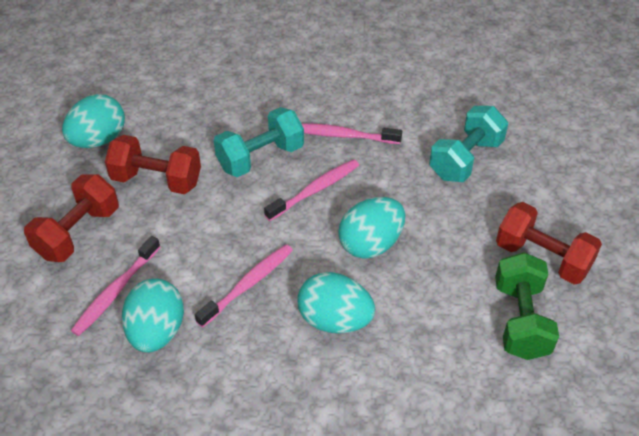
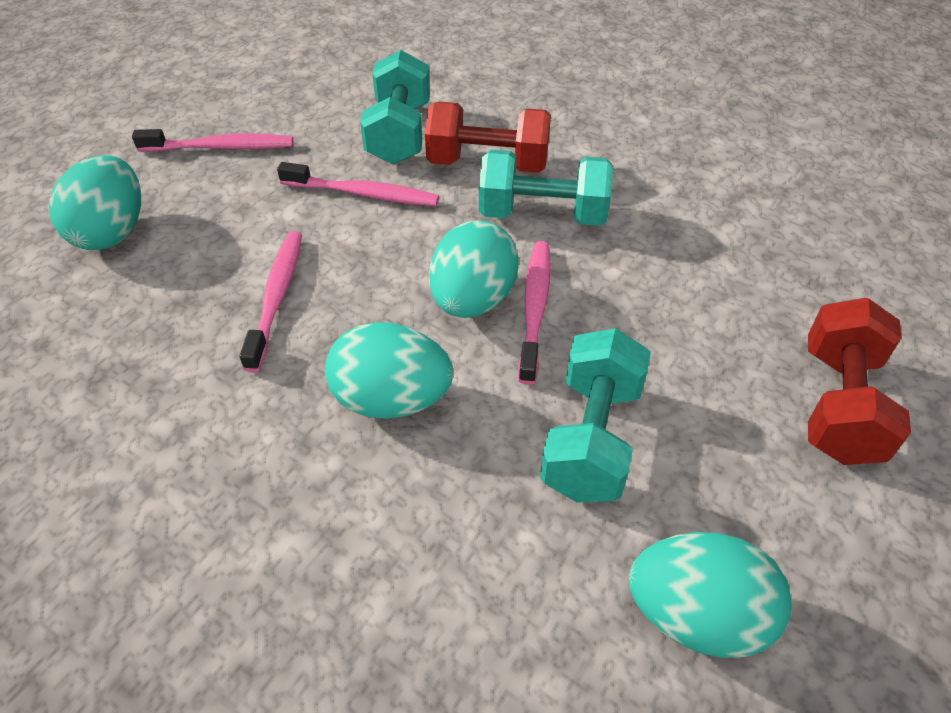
green dumbbell: 1 -> 0
red dumbbell: 3 -> 2
turquoise dumbbell: 2 -> 3

